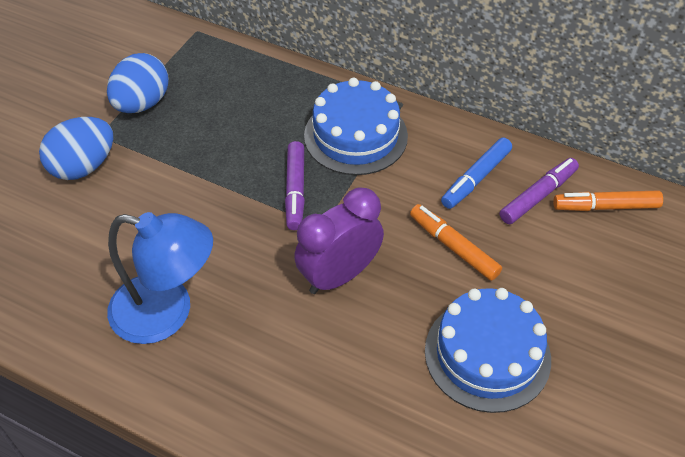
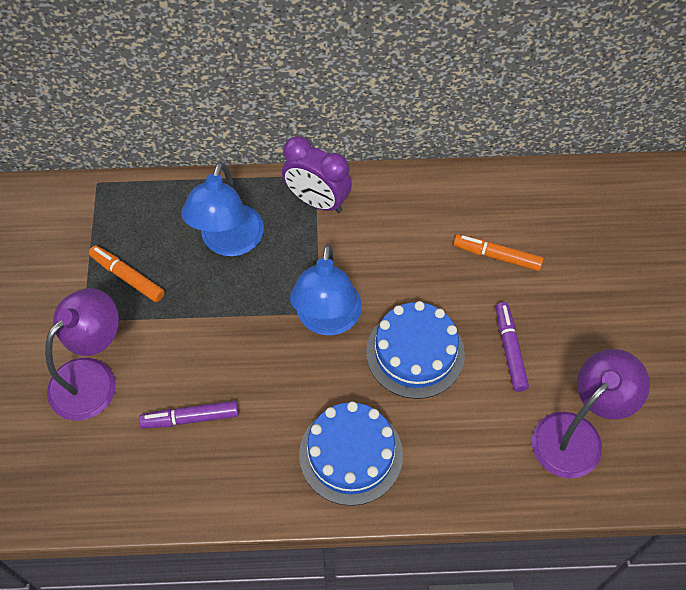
blue egg: 2 -> 0
blue lamp: 1 -> 2
blue marker: 1 -> 0
purple lamp: 0 -> 2

